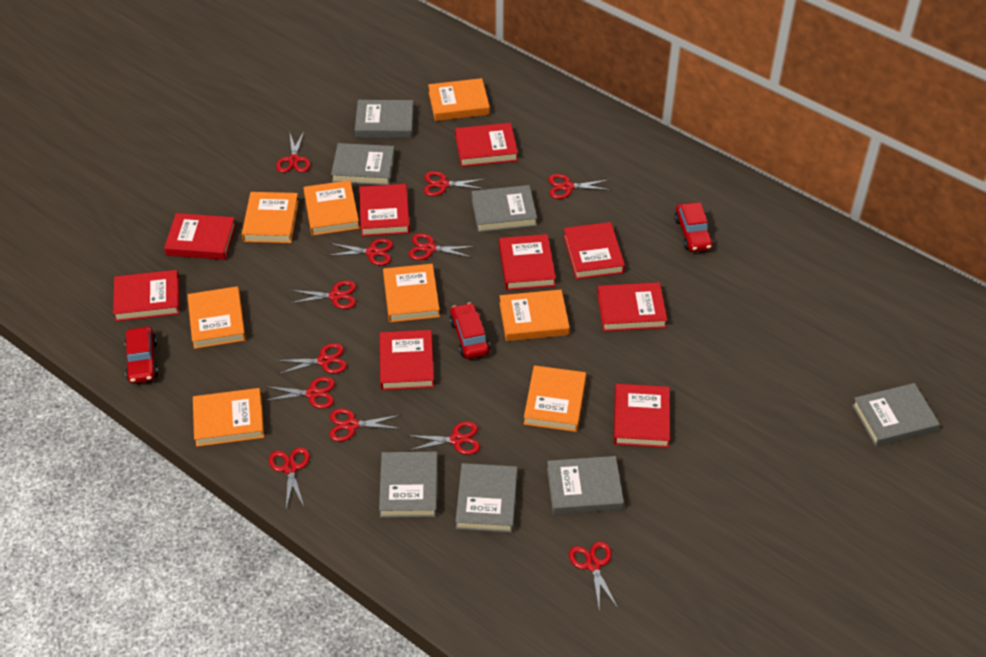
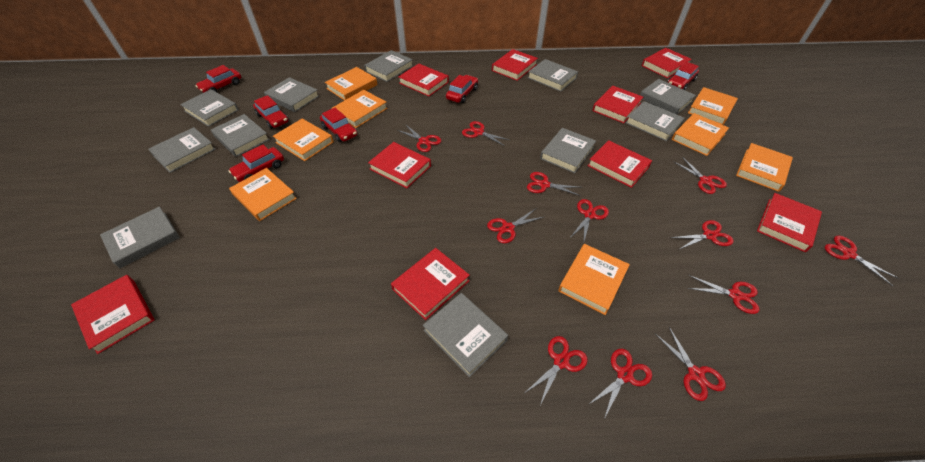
grey book: 7 -> 11
red car: 3 -> 6

